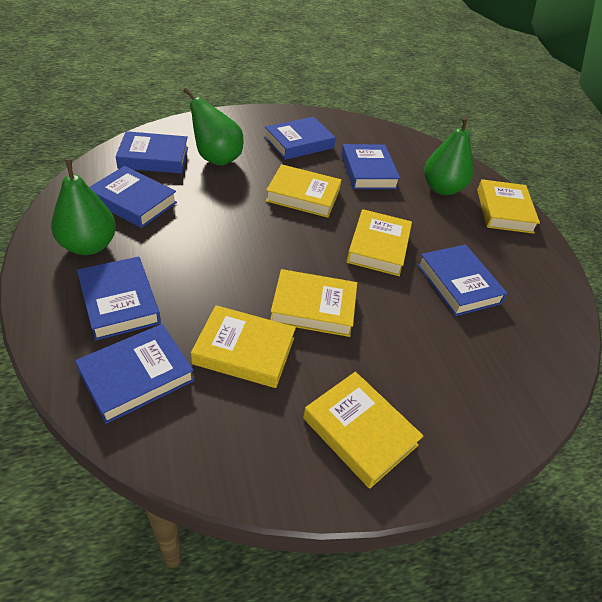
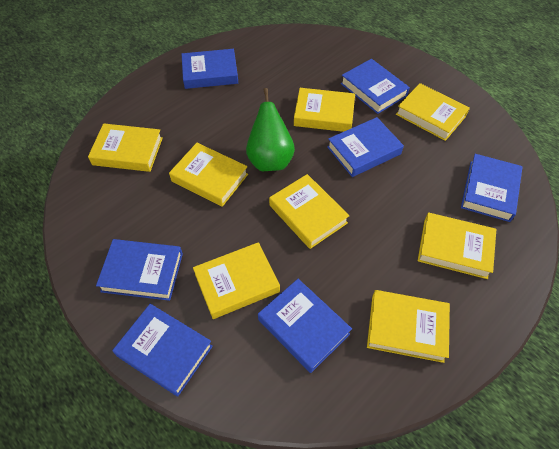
green pear: 3 -> 1
yellow book: 6 -> 8

